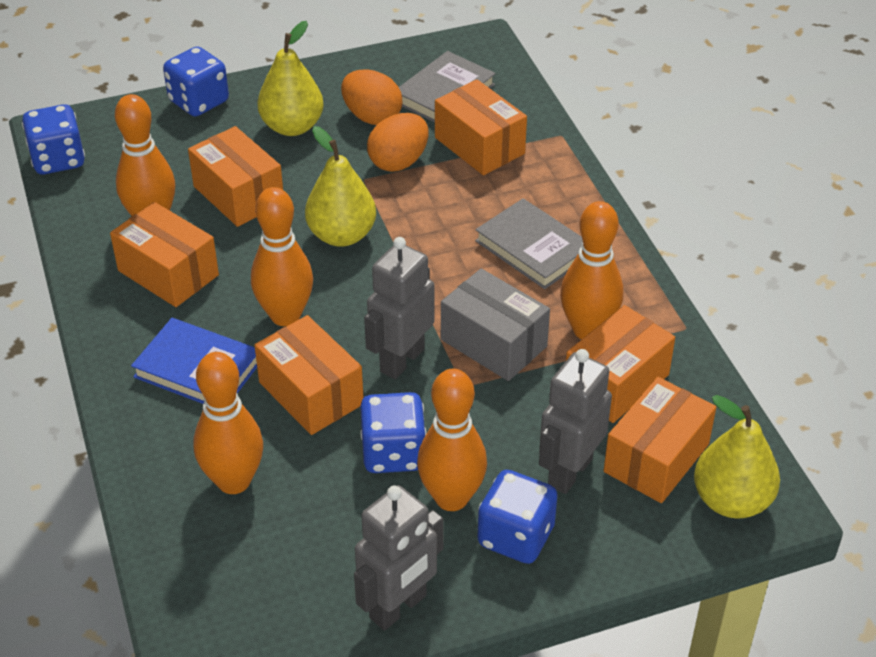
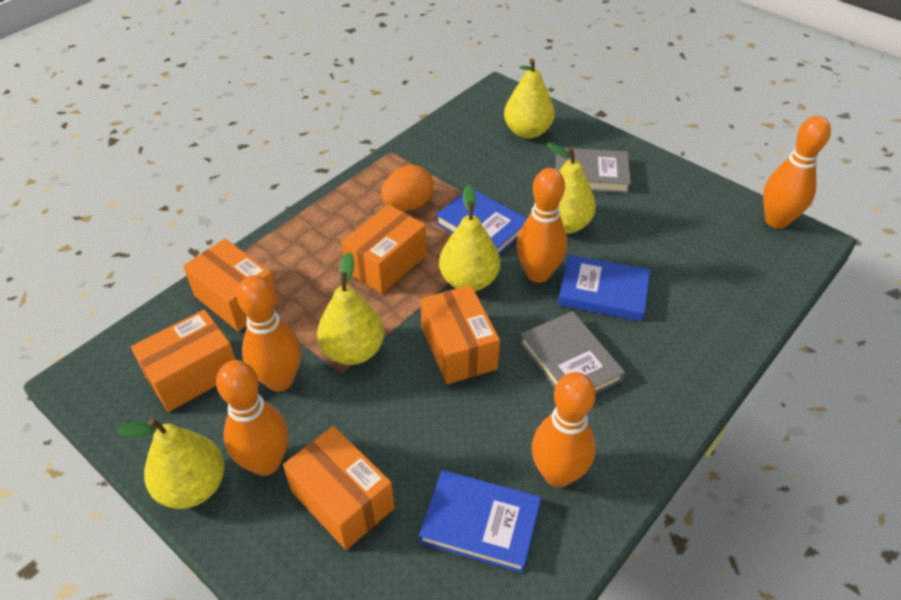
blue book: 1 -> 3
blue dice: 4 -> 0
grey box: 1 -> 0
grey robot: 3 -> 0
orange box: 6 -> 5
orange egg: 2 -> 1
yellow pear: 3 -> 5

